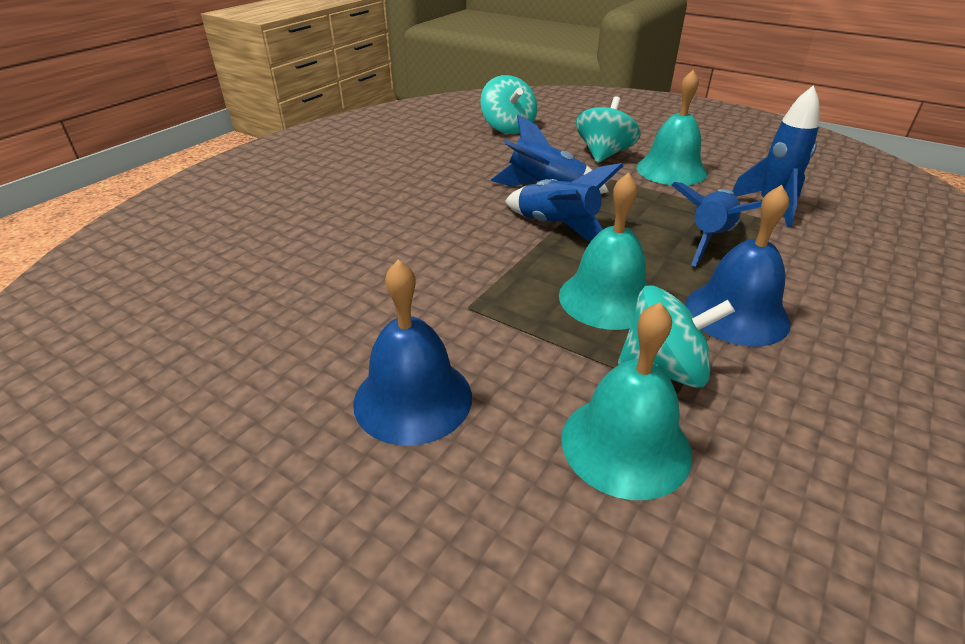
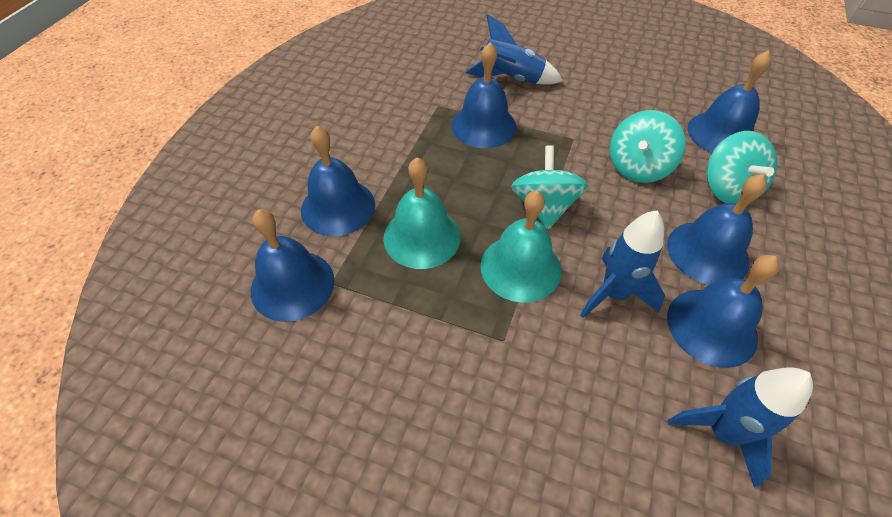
blue bell: 2 -> 6
blue rocket: 4 -> 3
turquoise bell: 3 -> 2

